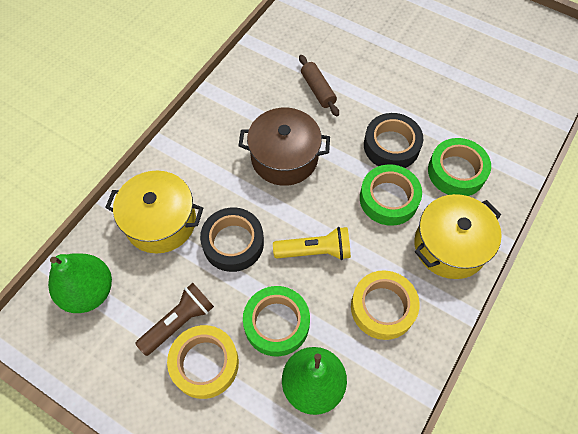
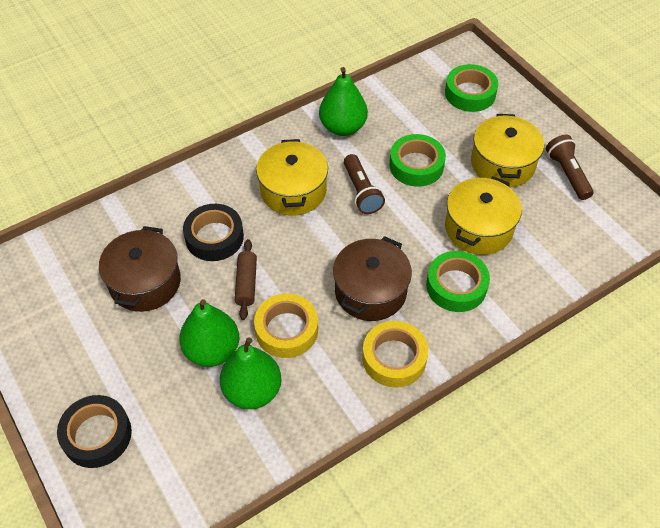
brown flashlight: 1 -> 2
brown pot: 1 -> 2
green pear: 2 -> 3
yellow flashlight: 1 -> 0
yellow pot: 2 -> 3

